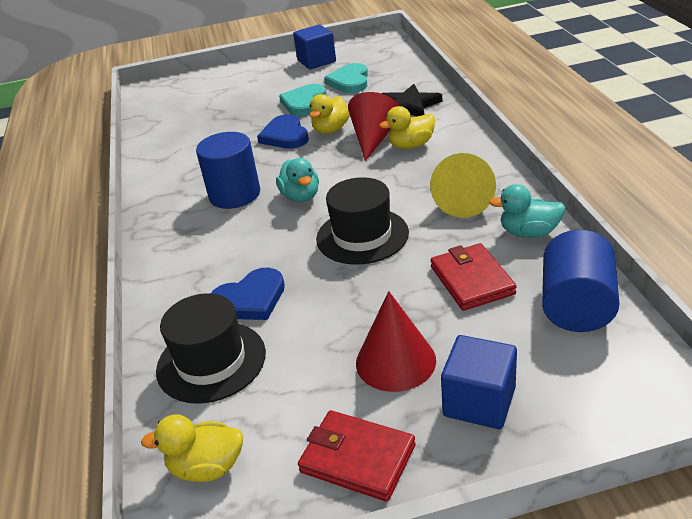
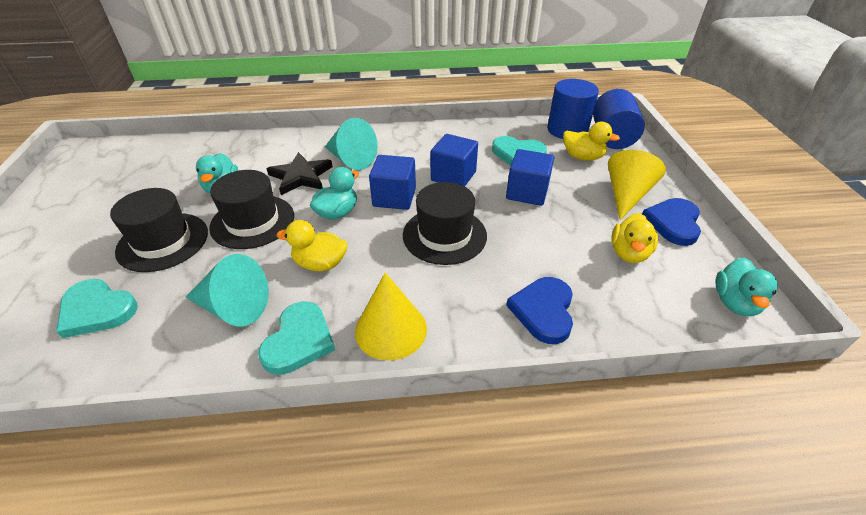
black hat: 2 -> 3
blue cube: 2 -> 3
red cone: 2 -> 0
red wallet: 2 -> 0
turquoise cone: 0 -> 2
turquoise duck: 2 -> 3
turquoise heart: 2 -> 3
yellow cone: 1 -> 2

